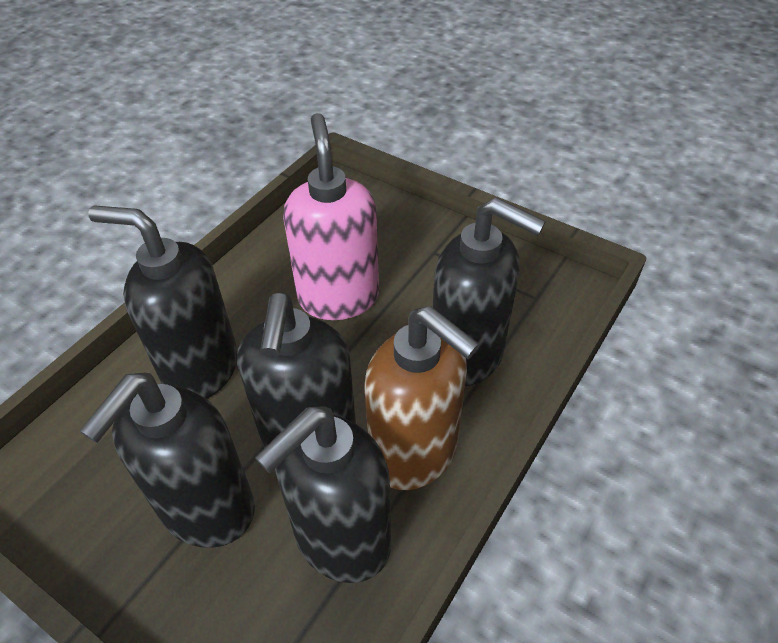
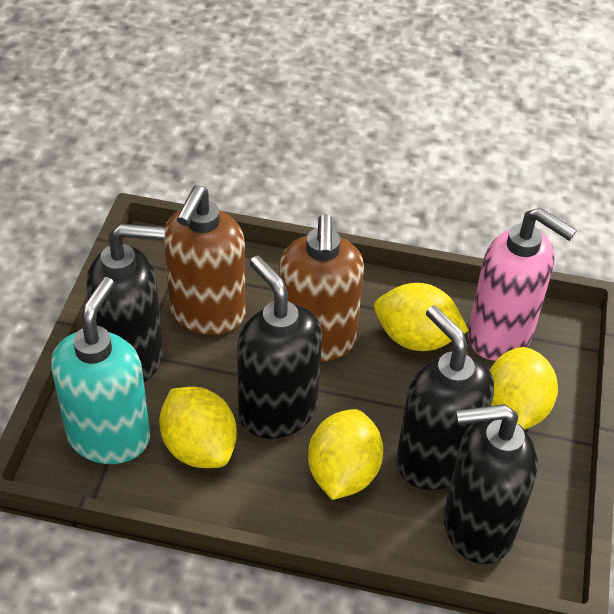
black soap dispenser: 5 -> 4
brown soap dispenser: 1 -> 2
turquoise soap dispenser: 0 -> 1
yellow lemon: 0 -> 4

